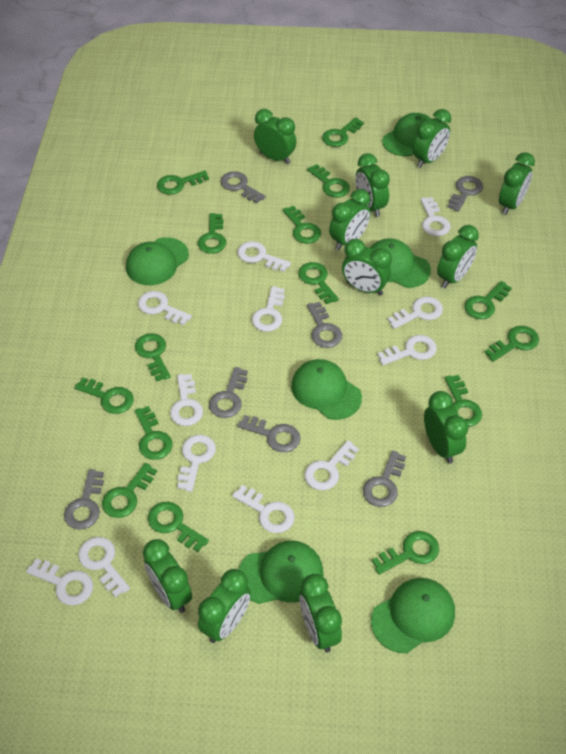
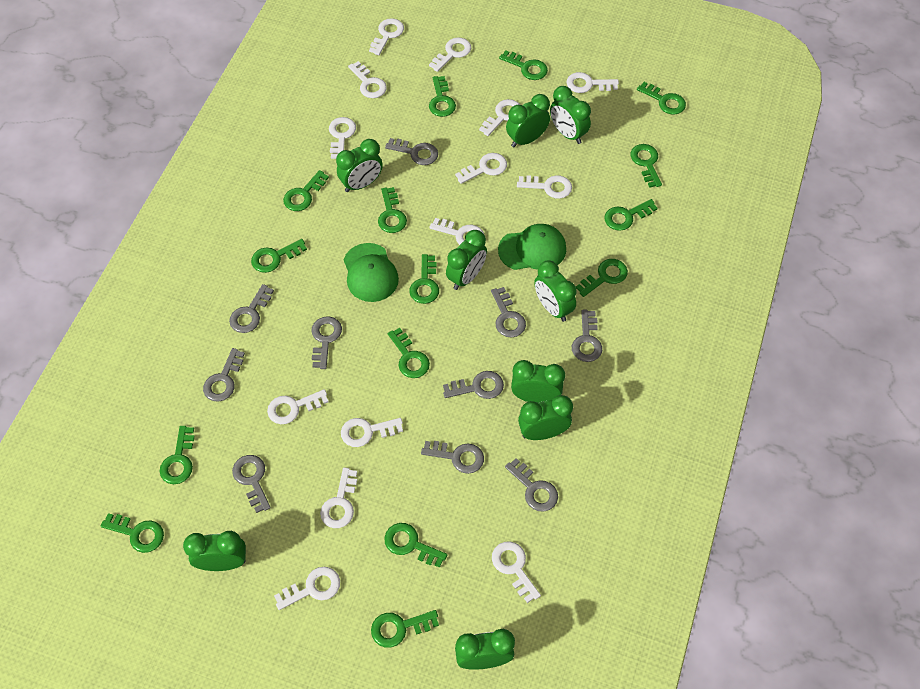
green cap: 6 -> 2
green clock: 11 -> 9
grey key: 7 -> 10
white key: 12 -> 14

